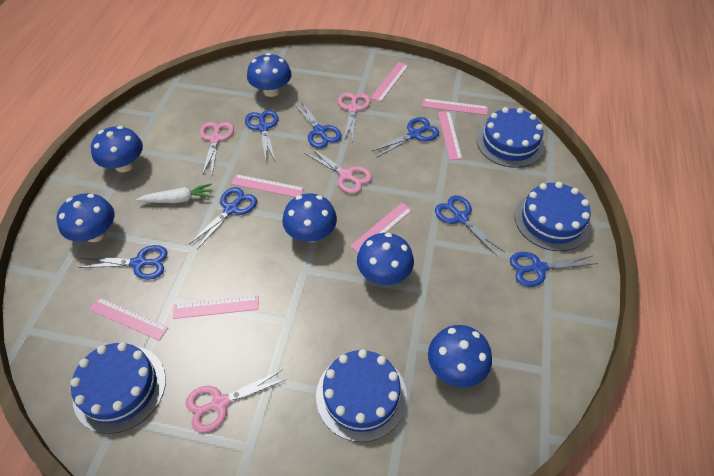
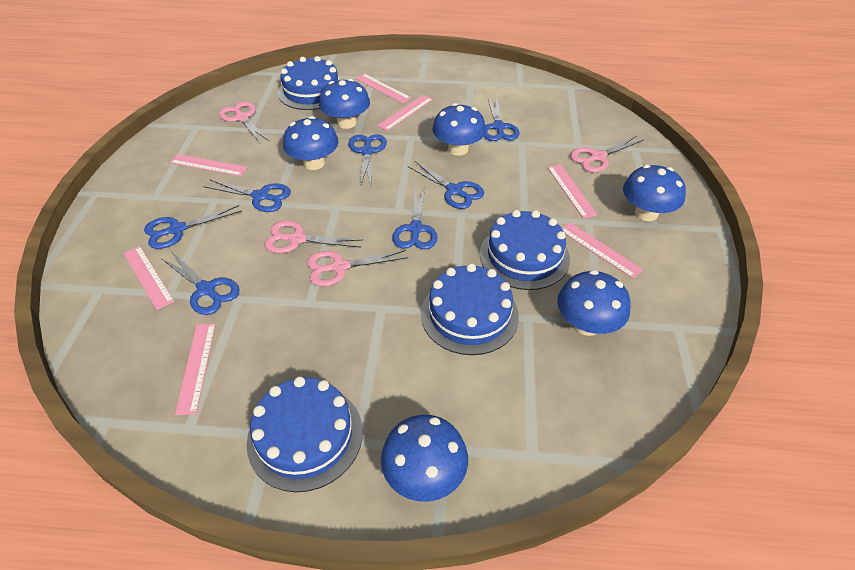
white carrot: 1 -> 0

